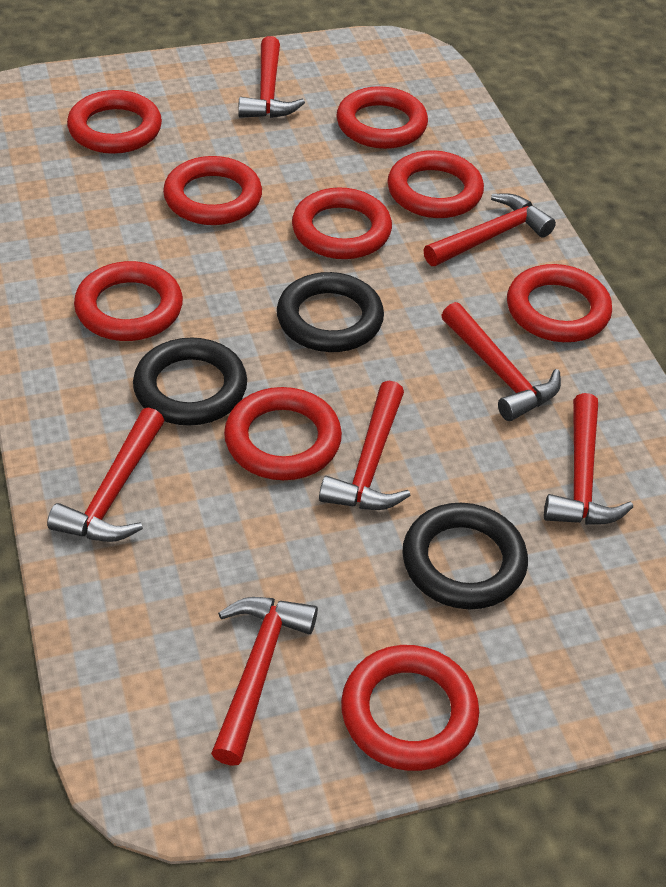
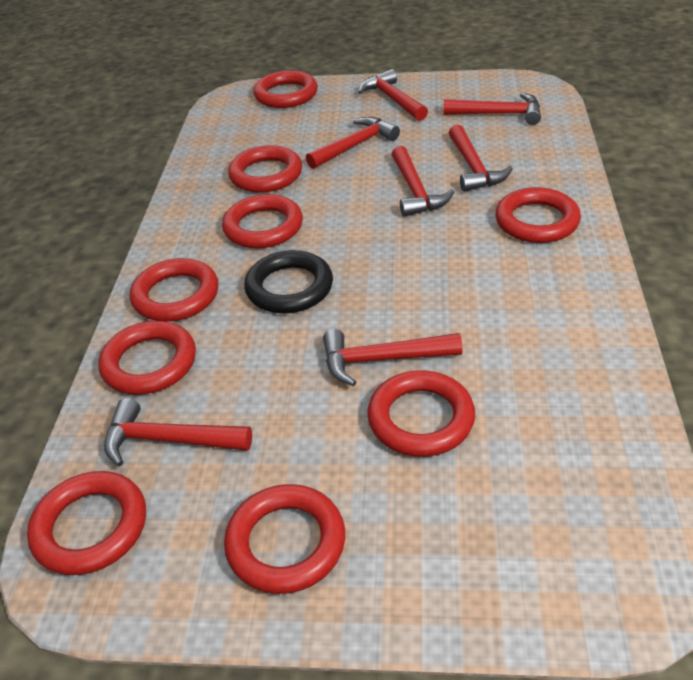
black ring: 3 -> 1

